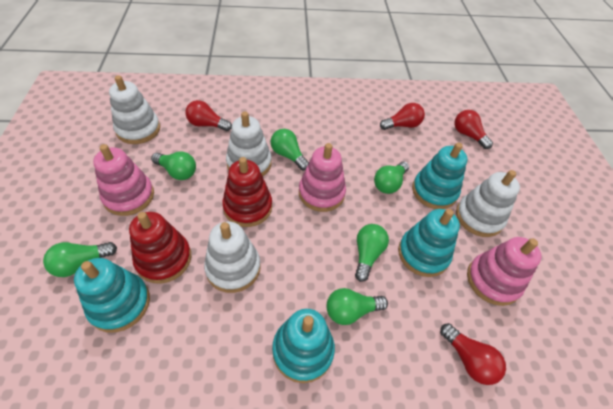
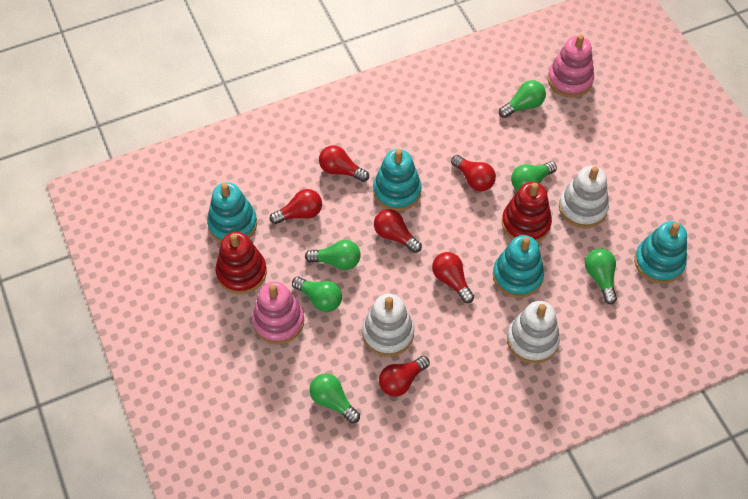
pink stacking toy: 3 -> 2
red light bulb: 4 -> 6
white stacking toy: 4 -> 3

